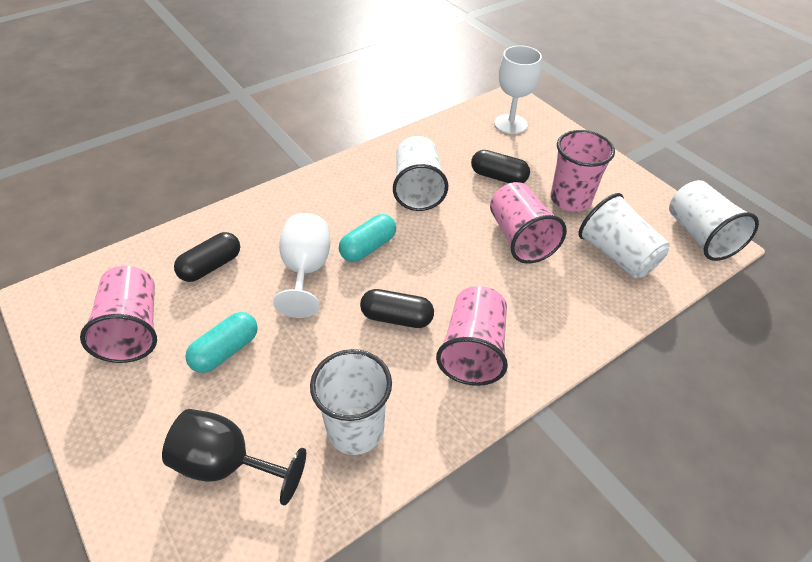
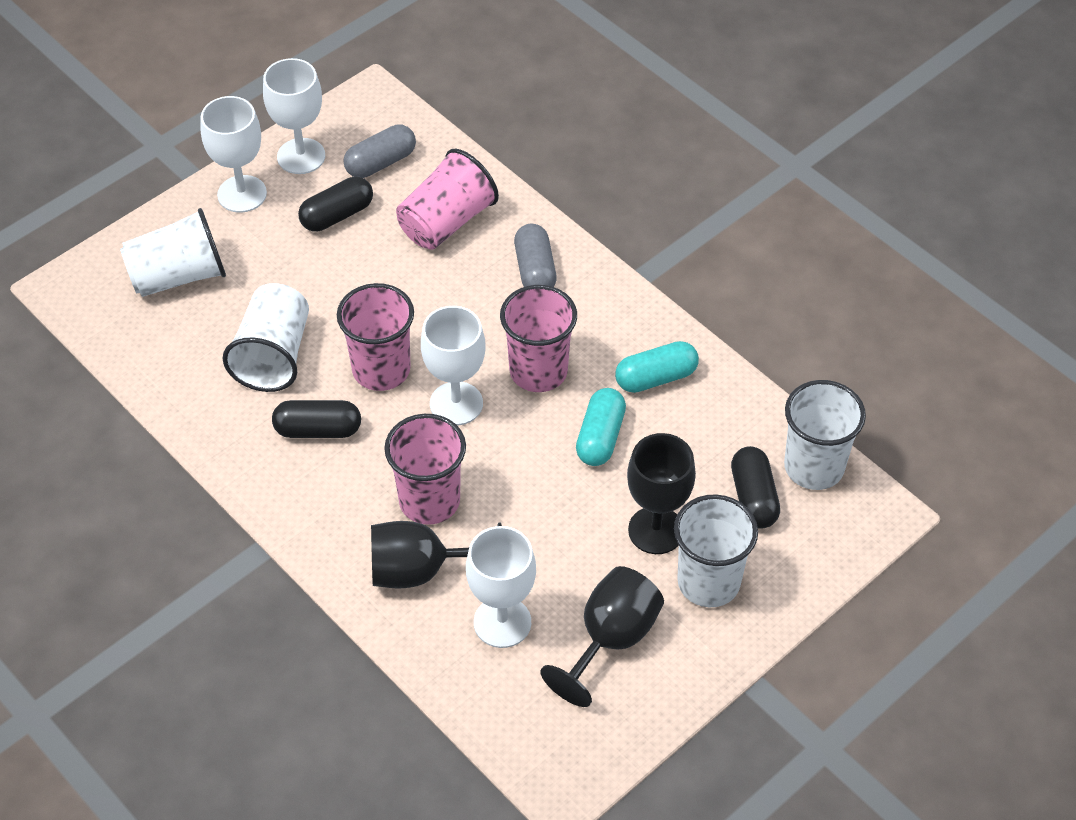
black goblet: 1 -> 3
grey capsule: 0 -> 2
white goblet: 2 -> 4

